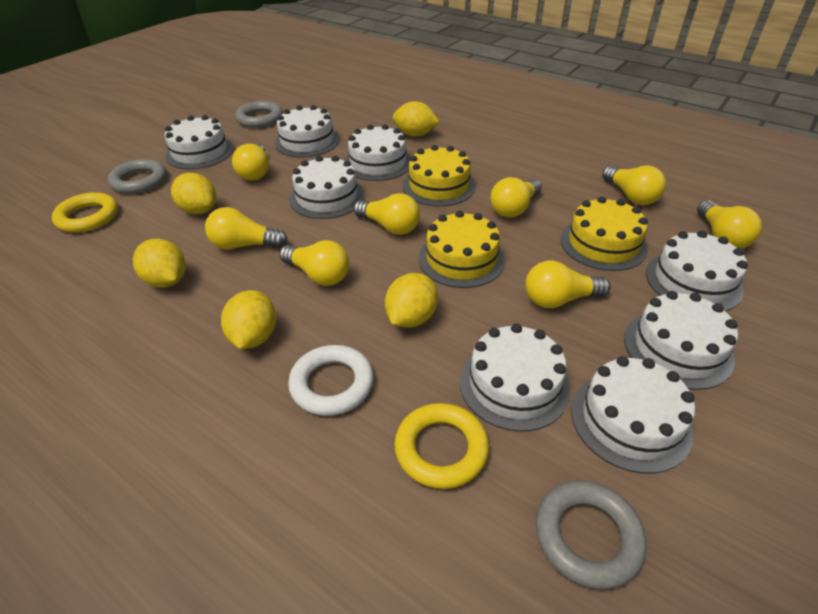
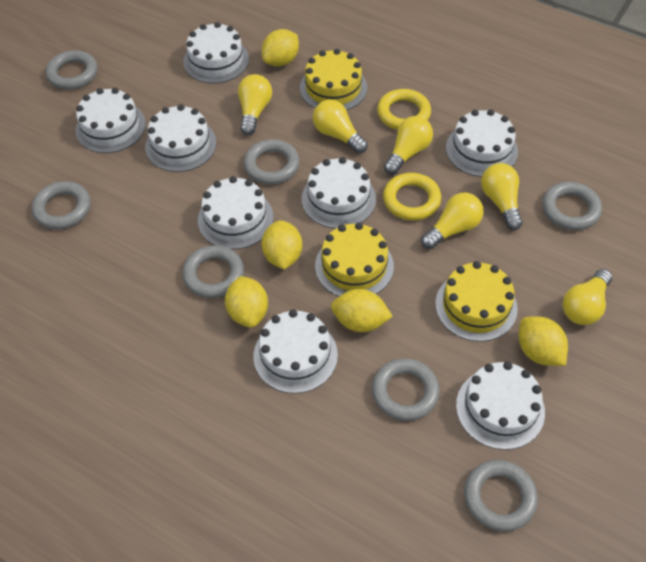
grey ring: 3 -> 7
white ring: 1 -> 0
yellow light bulb: 8 -> 6

